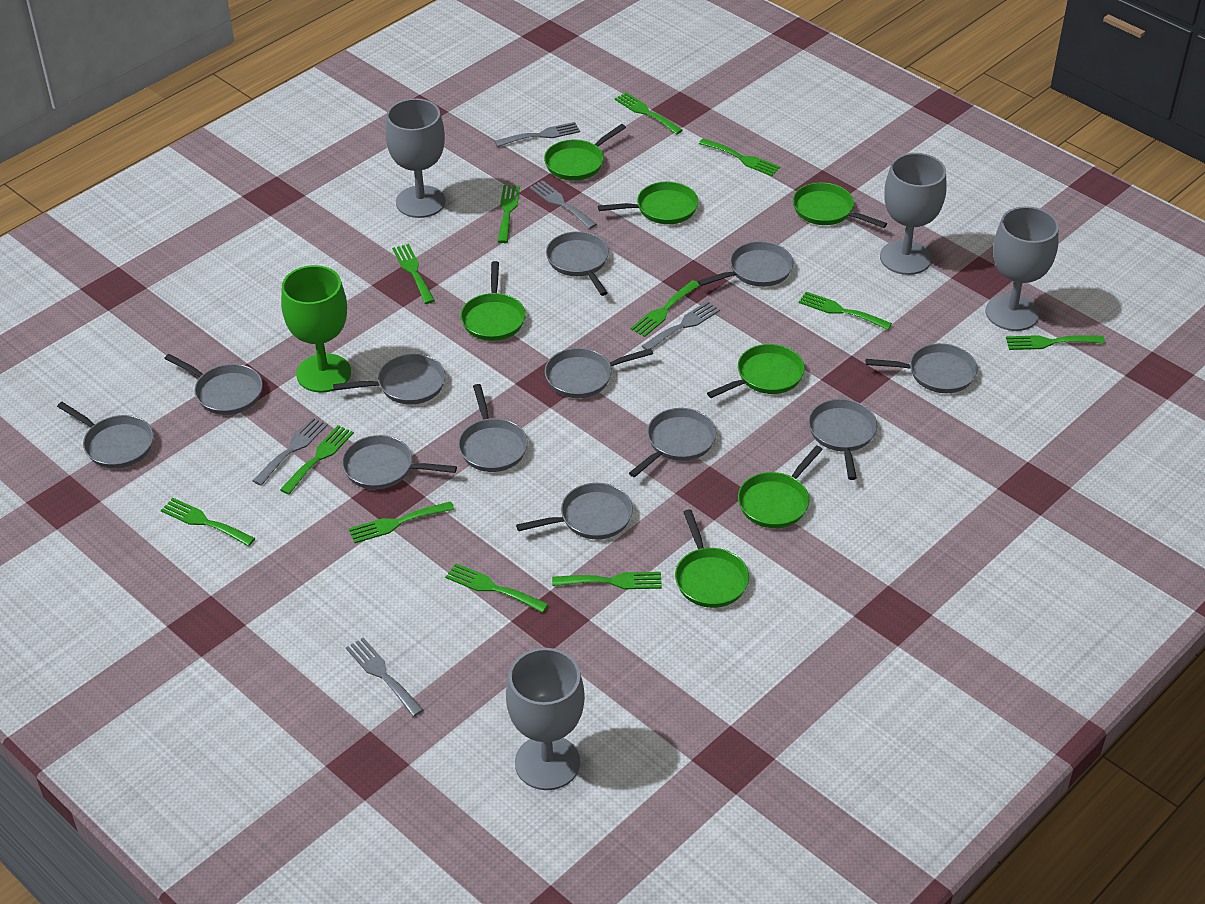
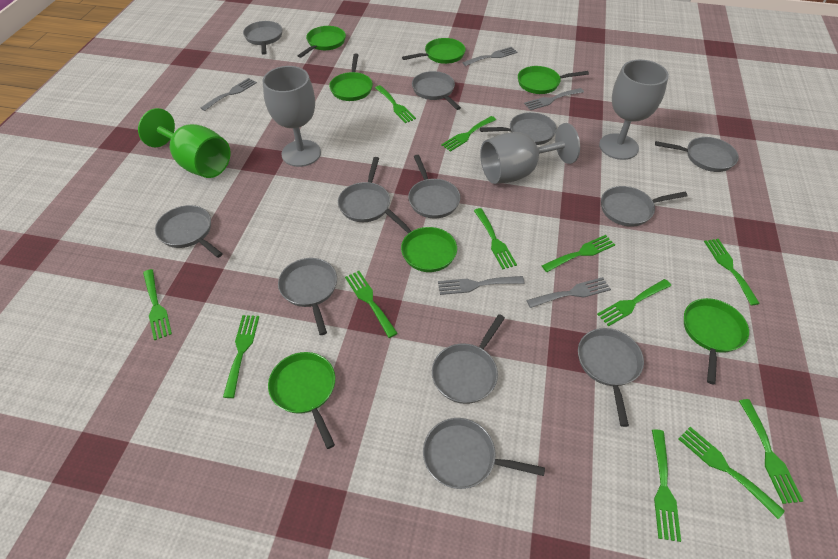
grey goblet: 4 -> 3

